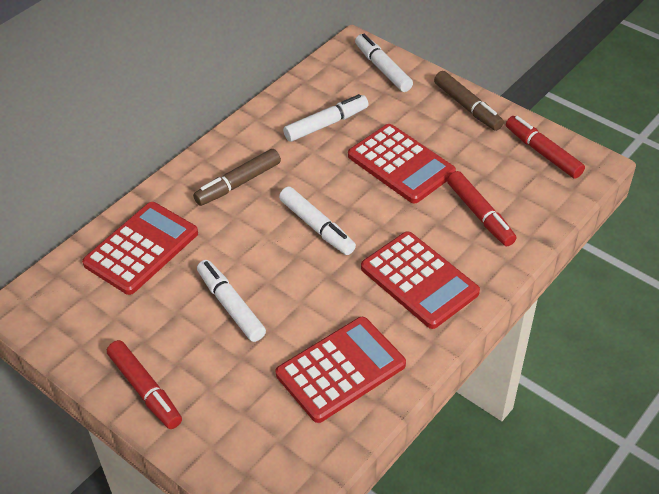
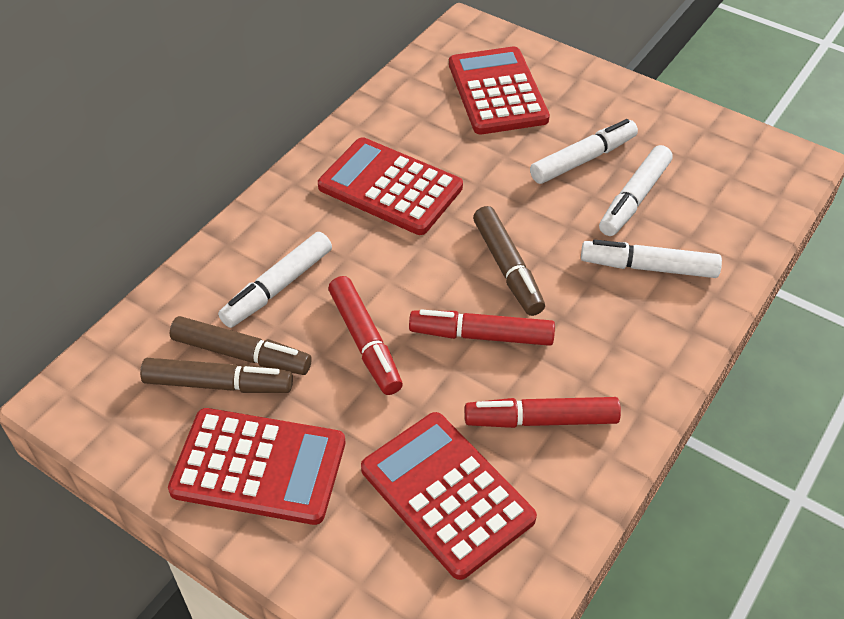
brown marker: 2 -> 3

